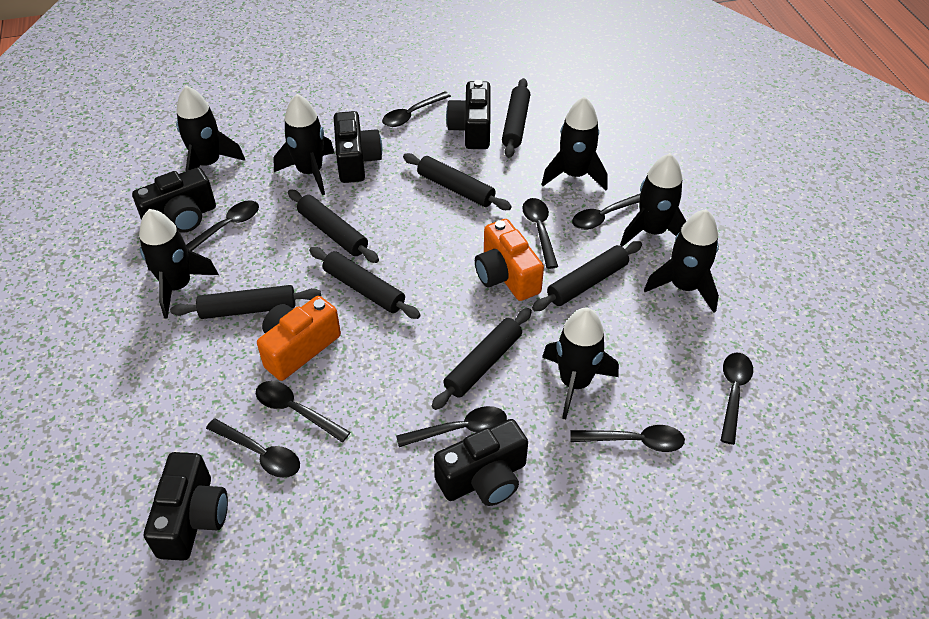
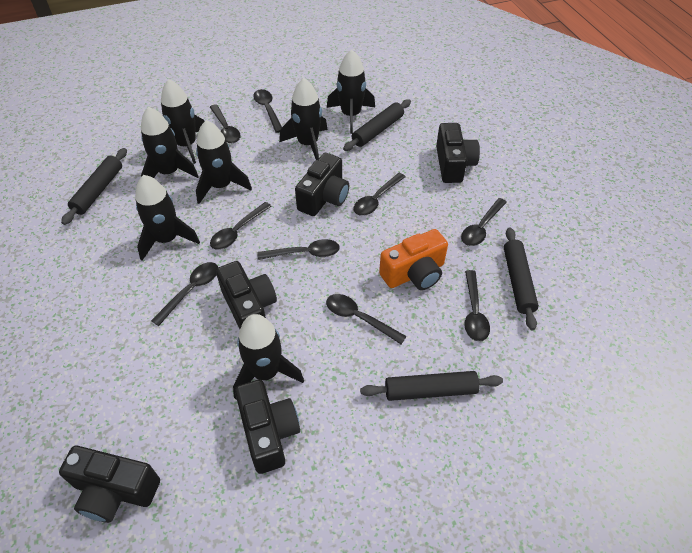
black rolling pin: 7 -> 4
orange camera: 2 -> 1

